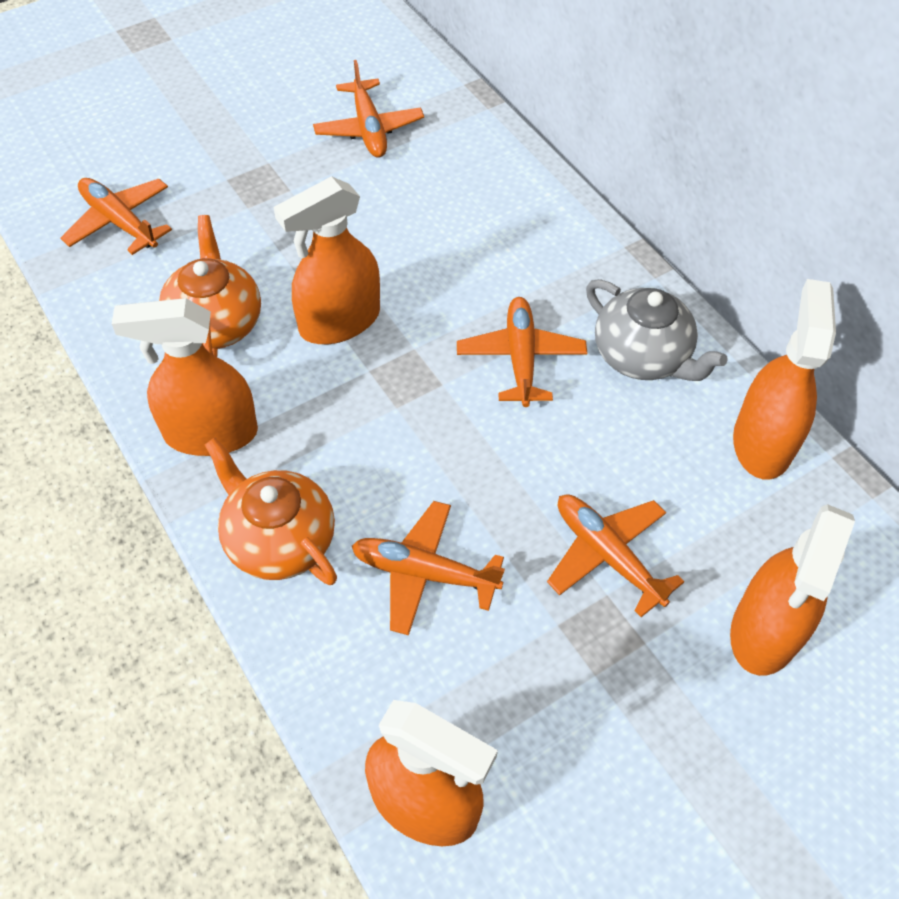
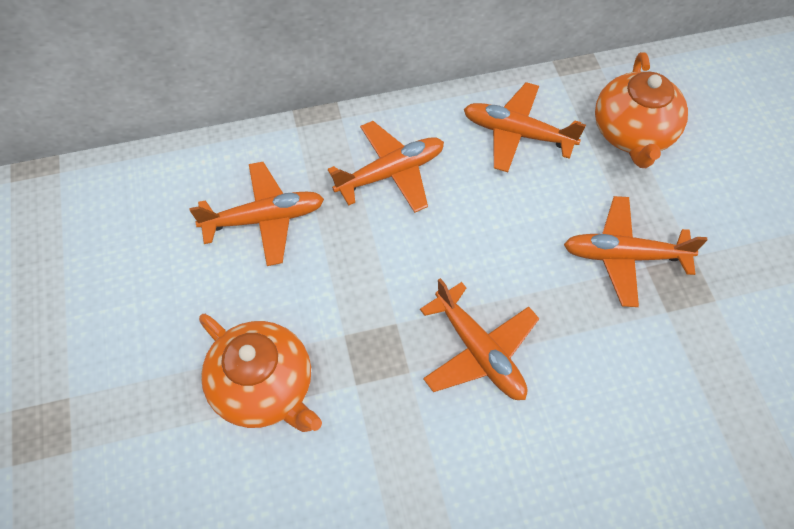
grey teapot: 1 -> 0
orange spray bottle: 5 -> 0

